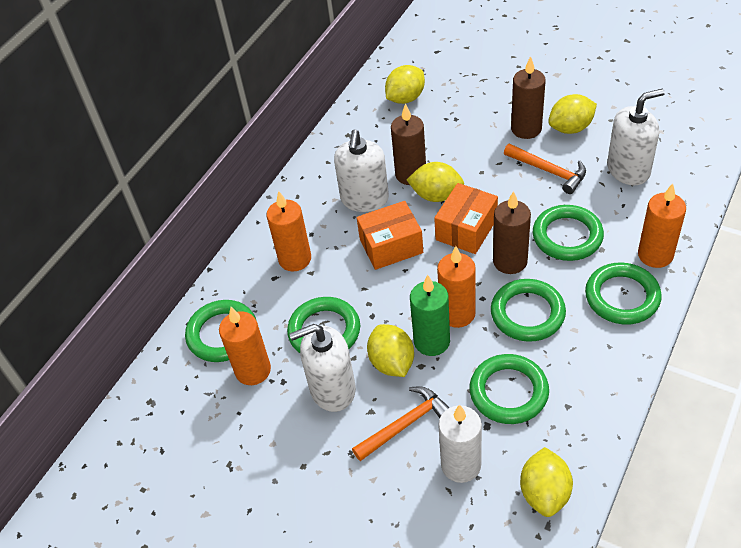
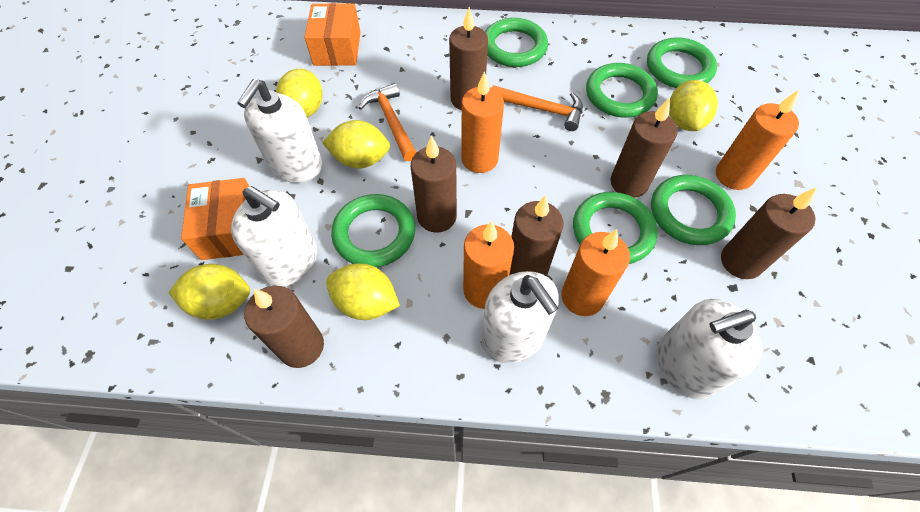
brown candle: 3 -> 6
green candle: 1 -> 0
white candle: 1 -> 0
white soap dispenser: 3 -> 4

